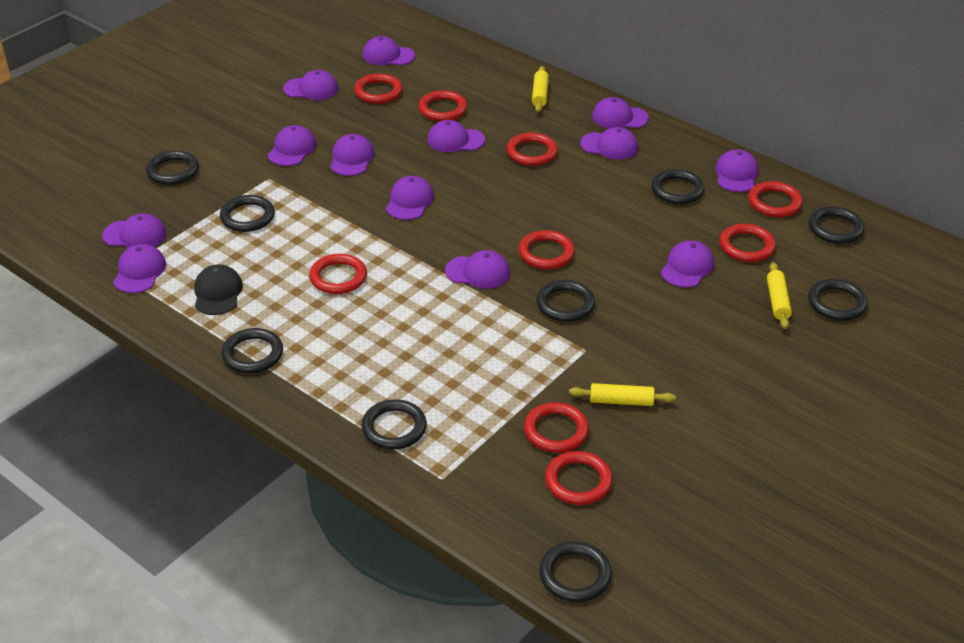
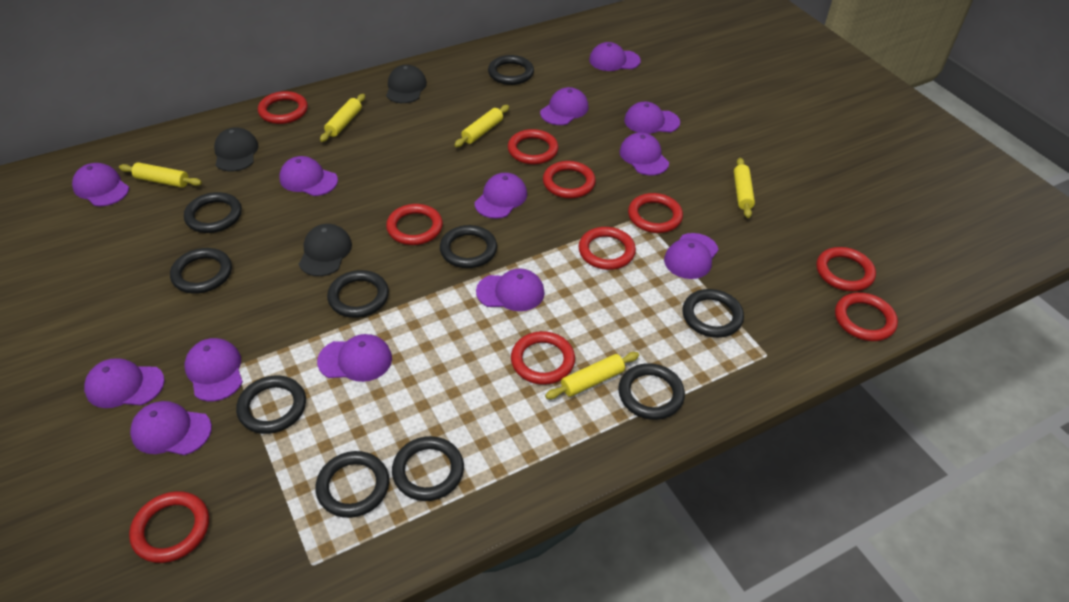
black cap: 1 -> 3
black ring: 9 -> 10
red ring: 9 -> 10
yellow rolling pin: 3 -> 5

